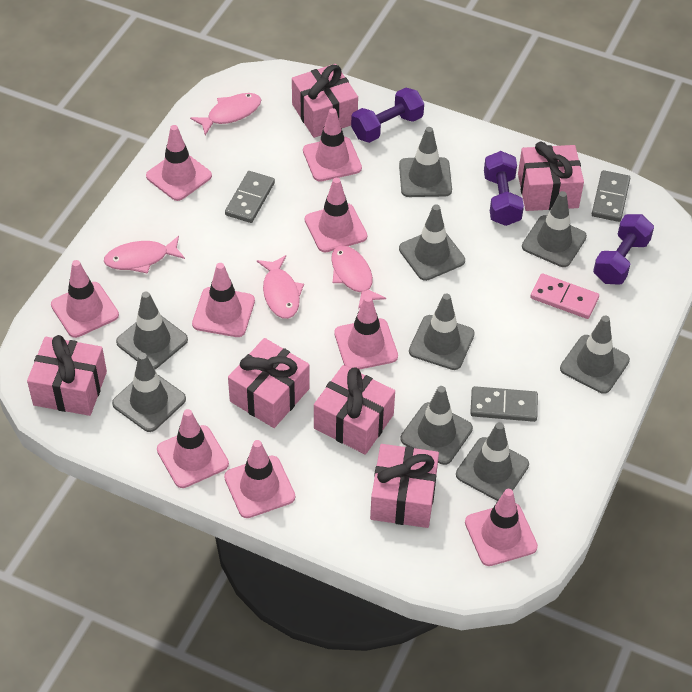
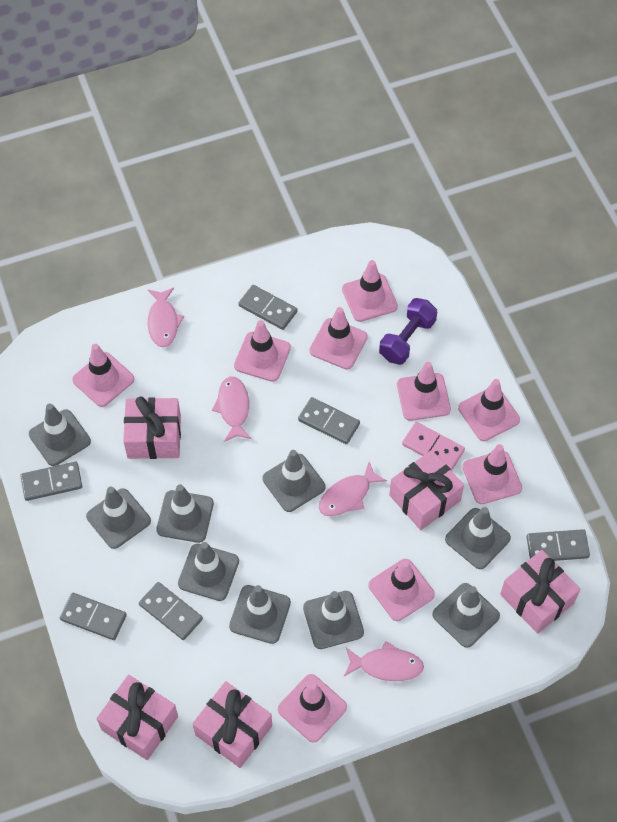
grey domino: 3 -> 6
pink gift: 6 -> 5
purple dumbbell: 3 -> 1

